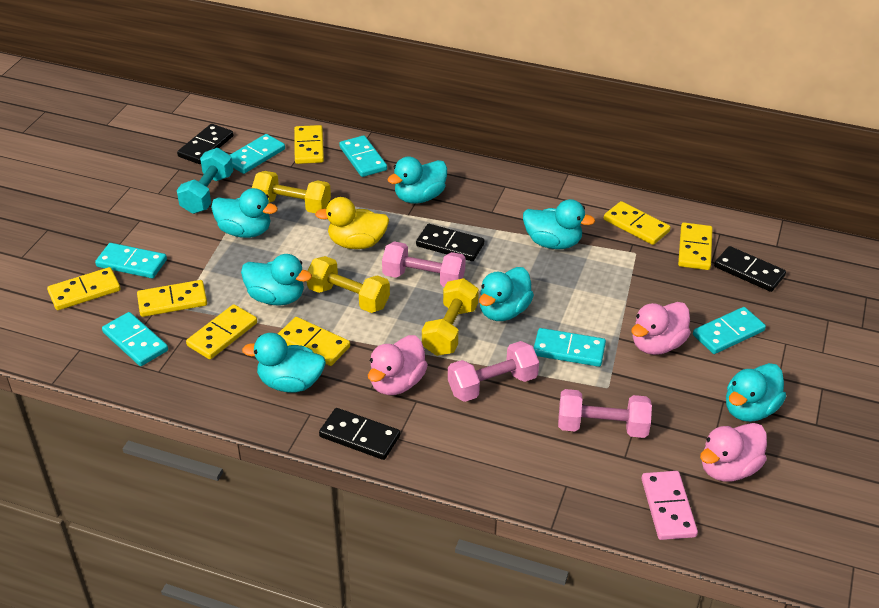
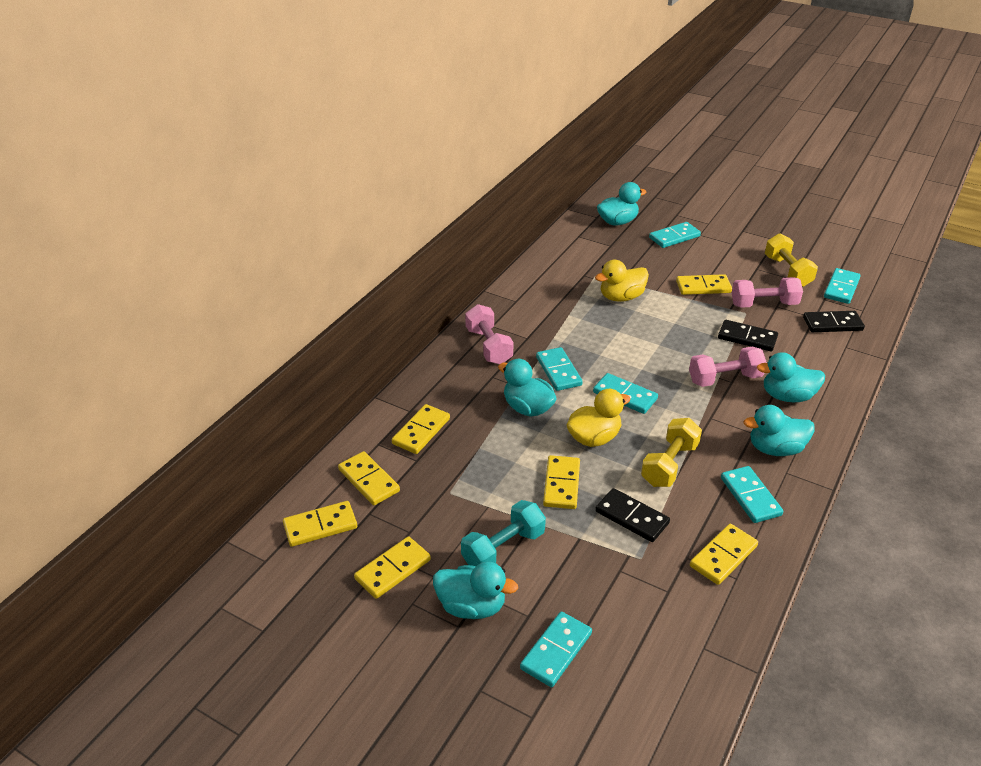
black domino: 4 -> 3
pink domino: 1 -> 0
pink duck: 3 -> 0
turquoise duck: 7 -> 5
yellow duck: 1 -> 2
yellow dumbbell: 3 -> 2

